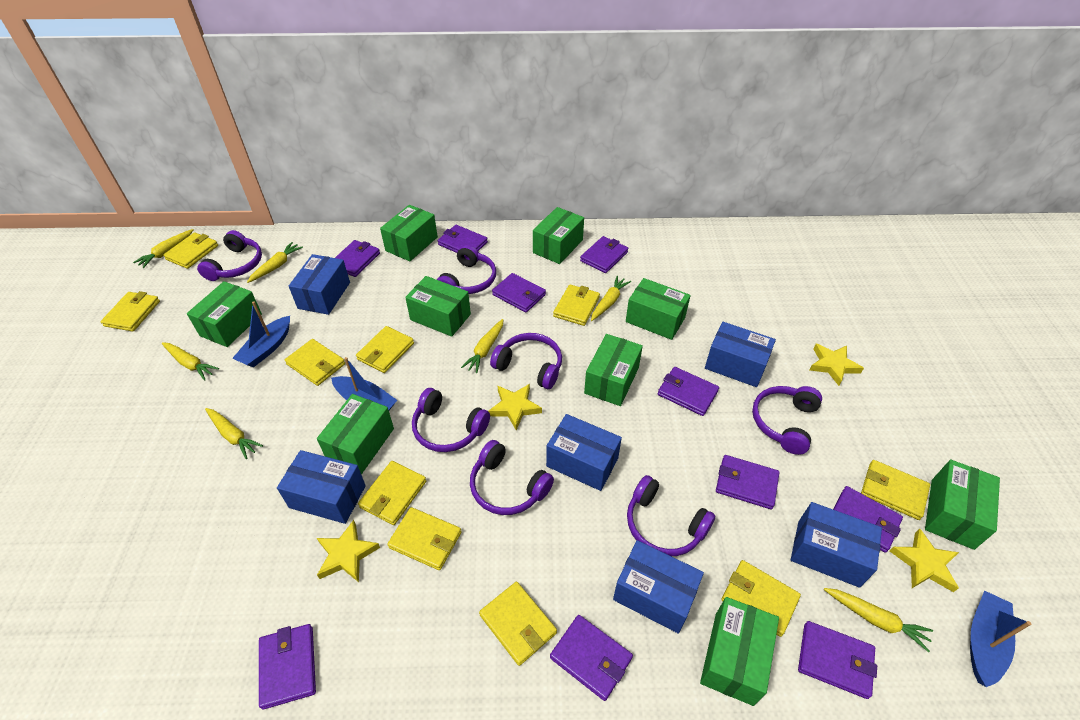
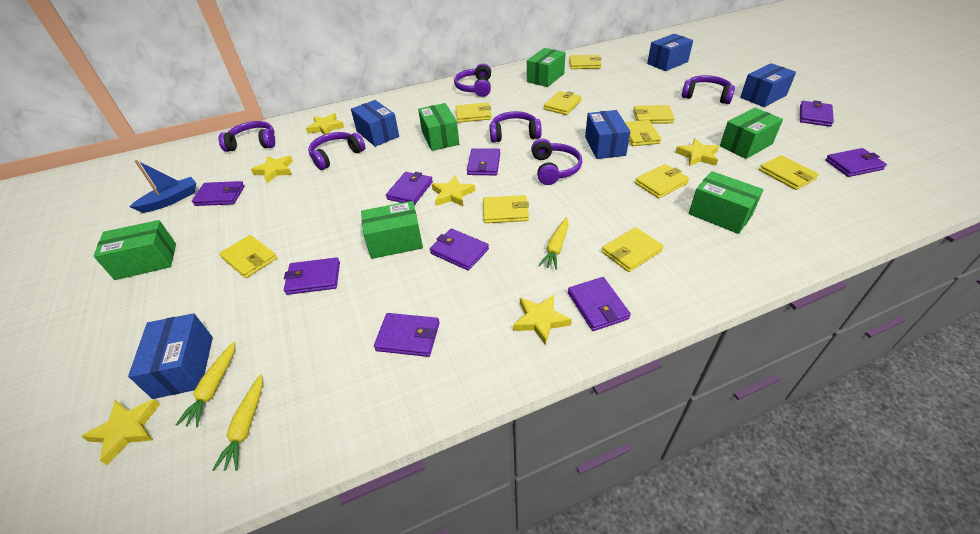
blue boat: 3 -> 1
blue box: 6 -> 5
green box: 9 -> 6
purple headphones: 7 -> 6
purple wallet: 10 -> 9
yellow carrot: 7 -> 3
yellow star: 4 -> 6

